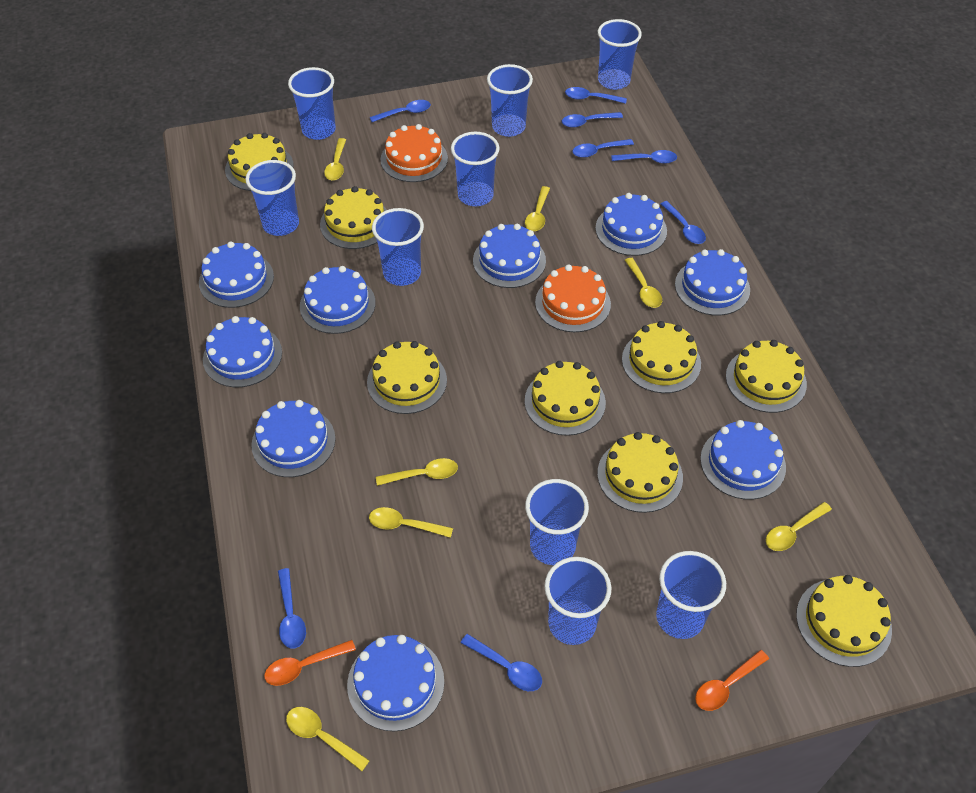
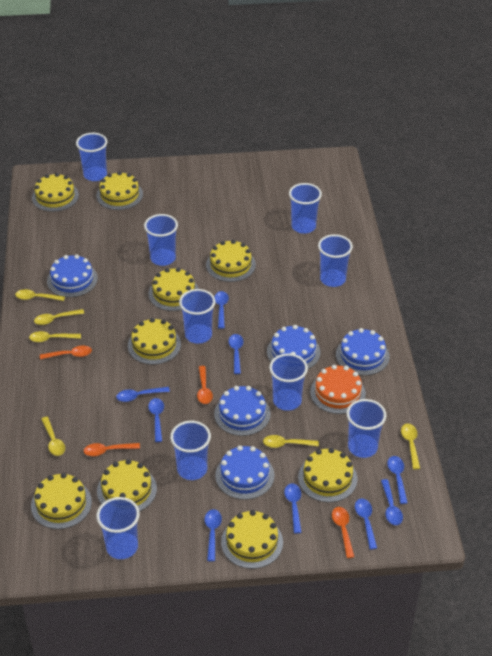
blue cake: 9 -> 5
blue spoon: 8 -> 9
orange cake: 2 -> 1
orange spoon: 2 -> 4
yellow cake: 8 -> 9
yellow spoon: 7 -> 6

